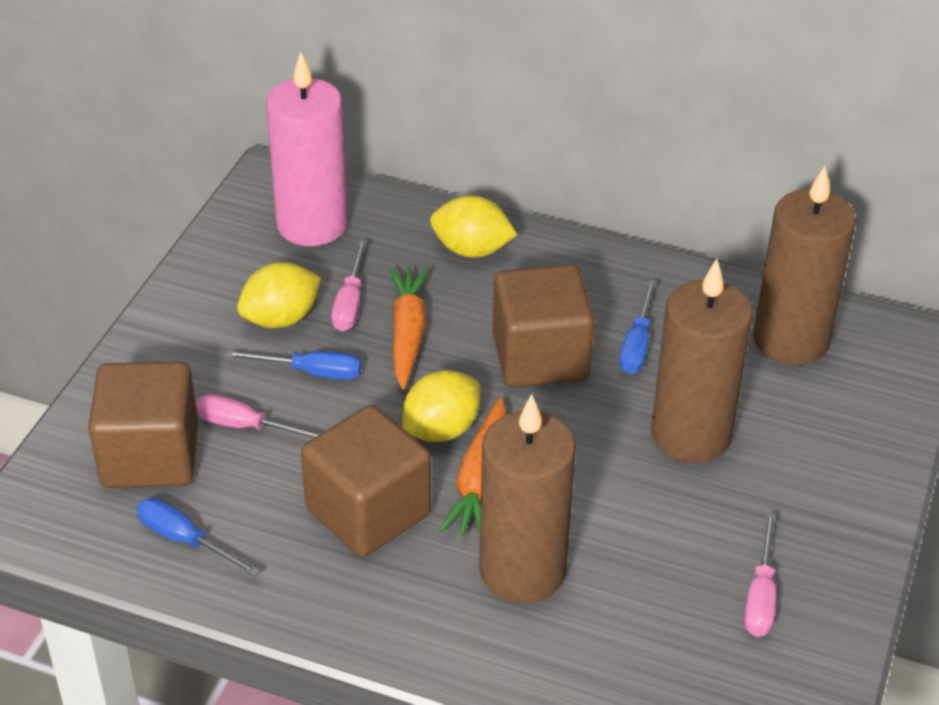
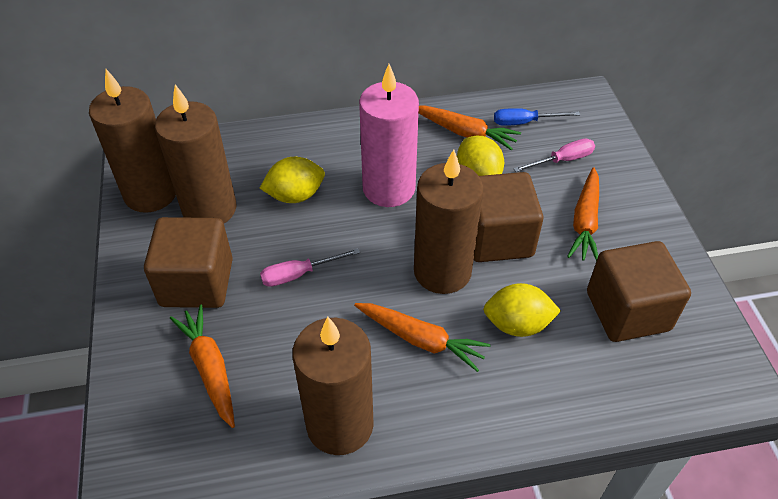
blue screwdriver: 3 -> 1
brown candle: 3 -> 4
orange carrot: 2 -> 4
pink screwdriver: 3 -> 2

